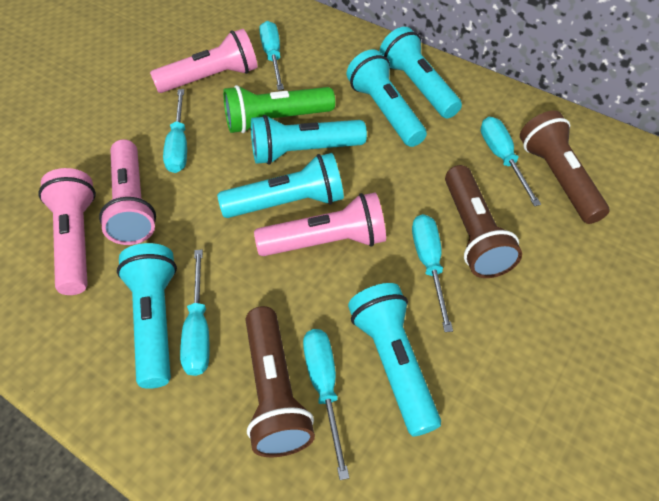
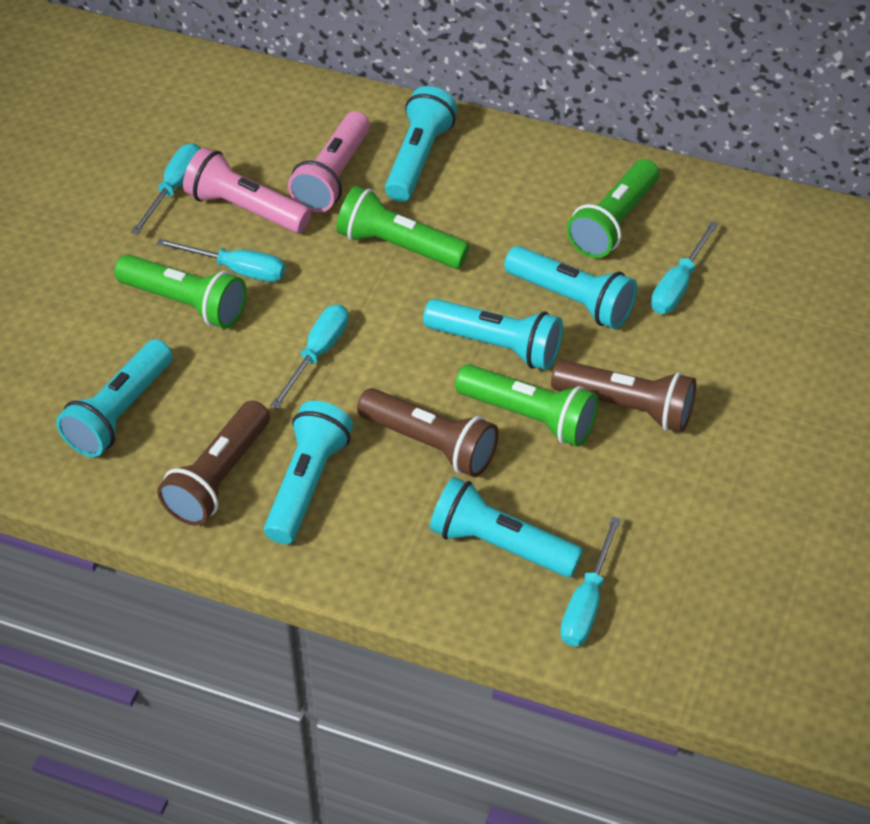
green flashlight: 1 -> 4
pink flashlight: 4 -> 2
turquoise screwdriver: 6 -> 5

